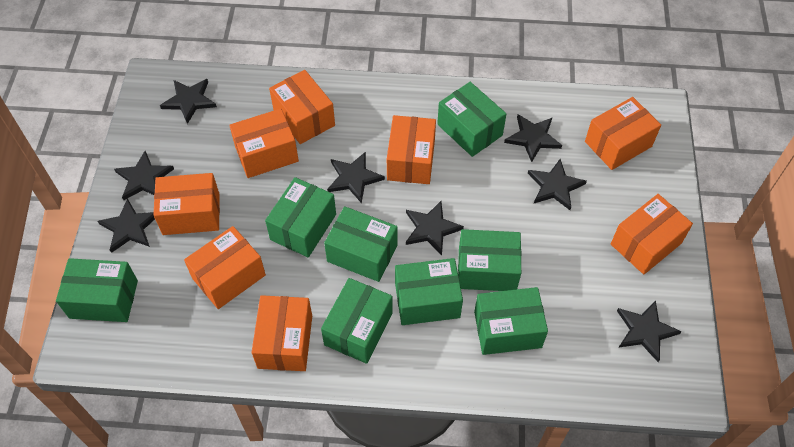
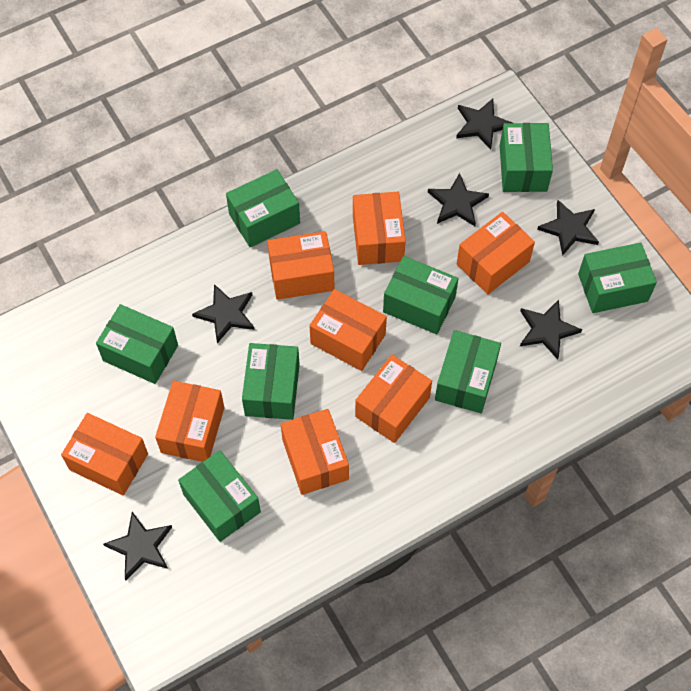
black star: 8 -> 6

